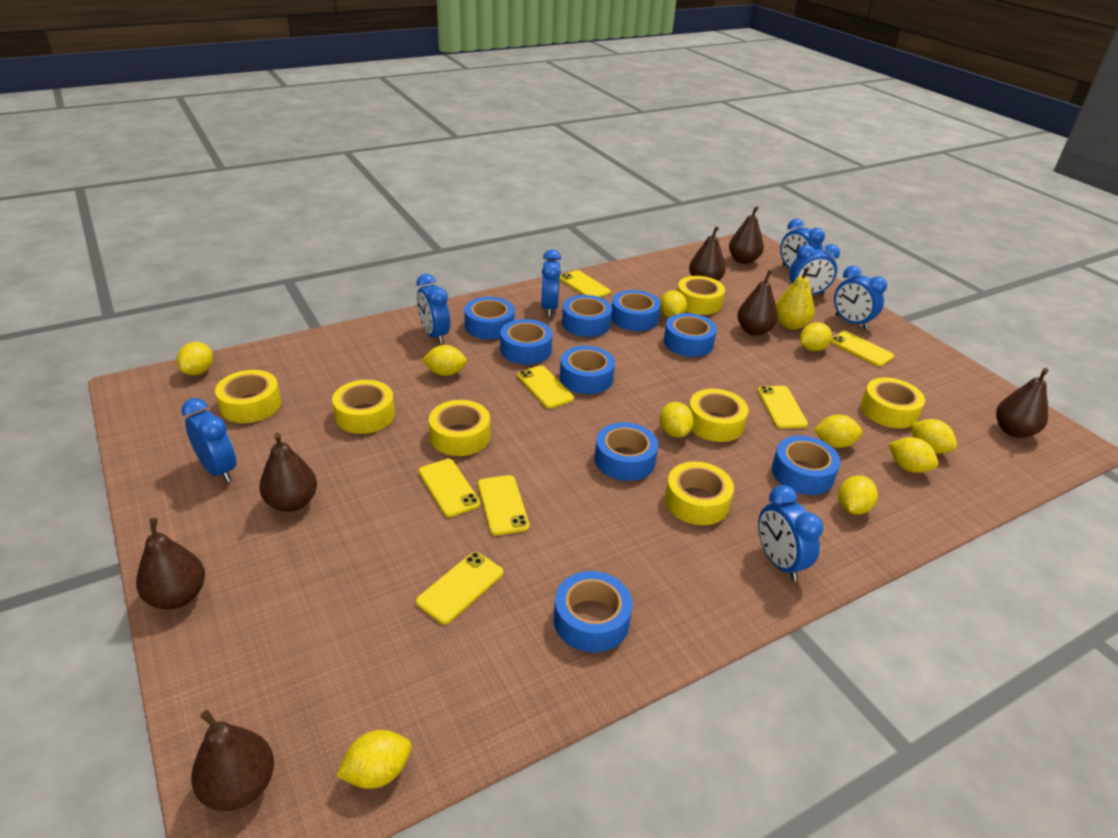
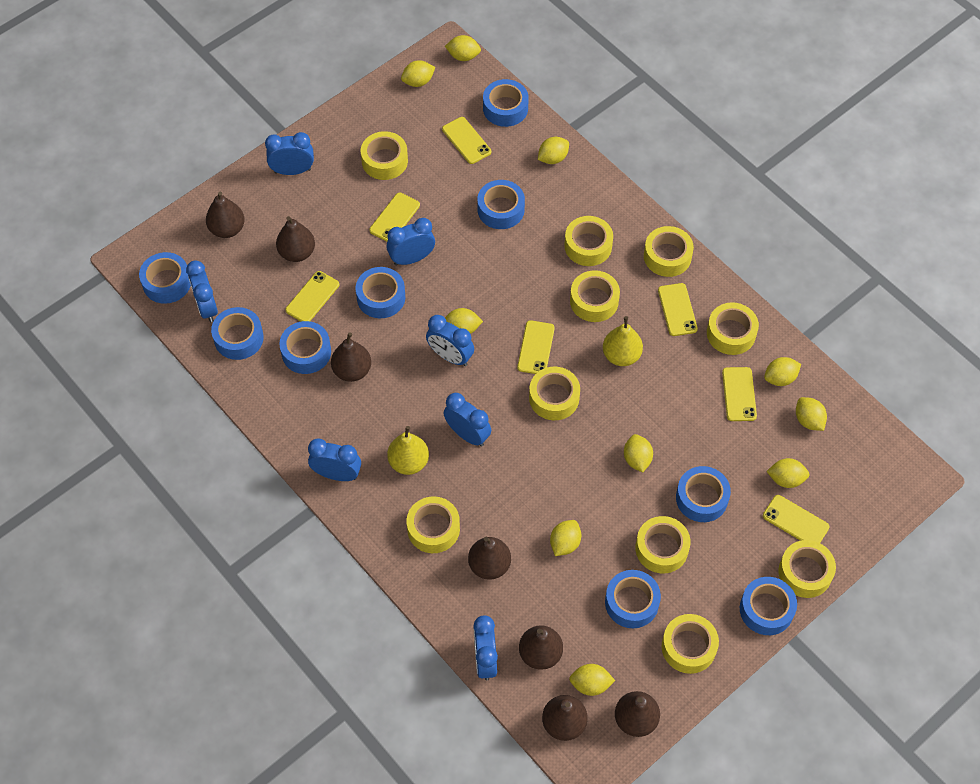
yellow pear: 1 -> 2
yellow tape: 7 -> 10

